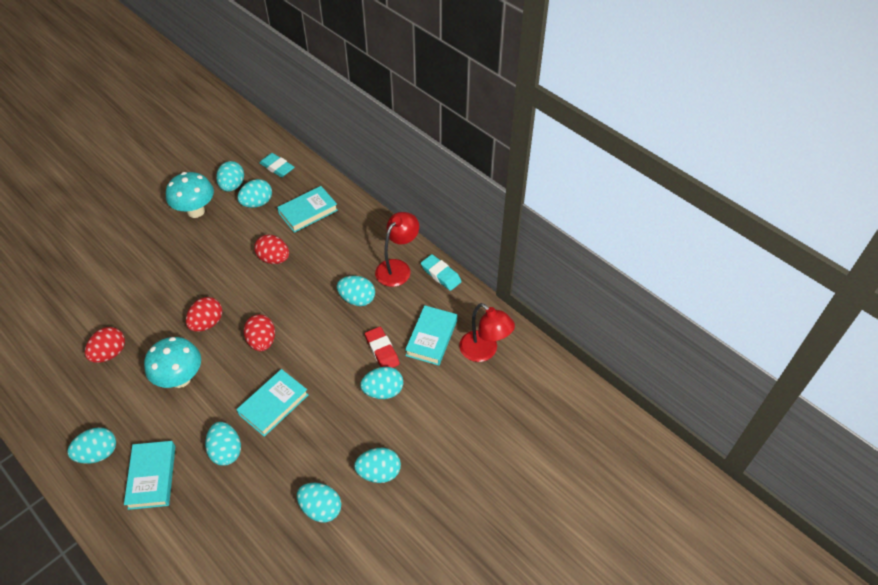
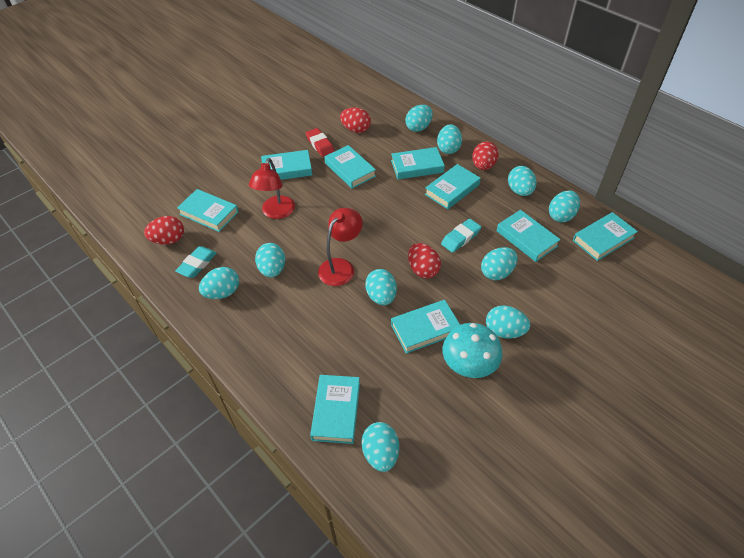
turquoise book: 4 -> 9
turquoise egg: 8 -> 10
turquoise mushroom: 2 -> 1

